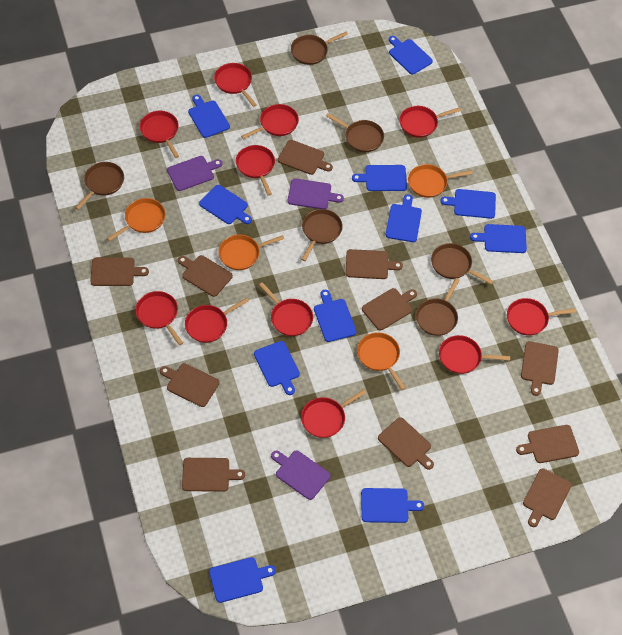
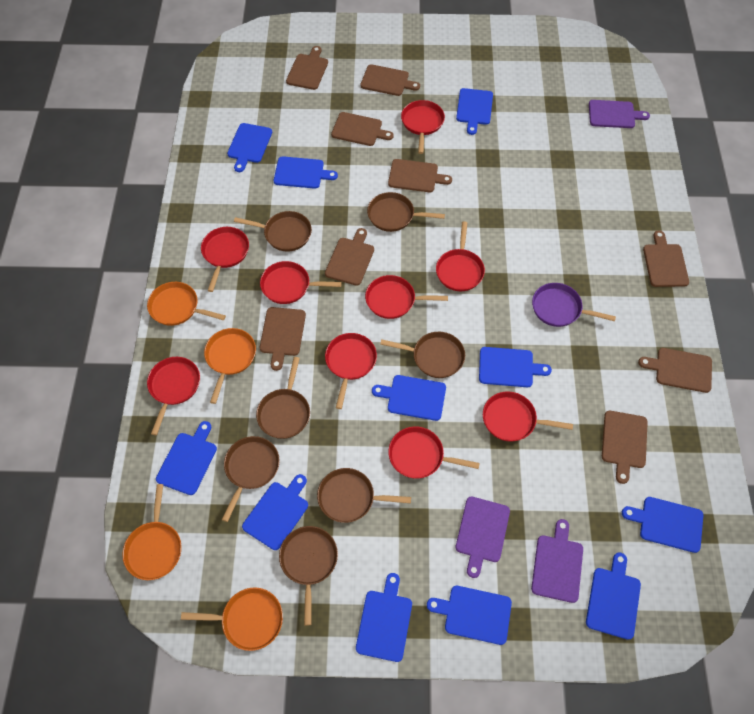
brown cutting board: 11 -> 9
brown pan: 6 -> 7
purple pan: 0 -> 1
red pan: 11 -> 9

